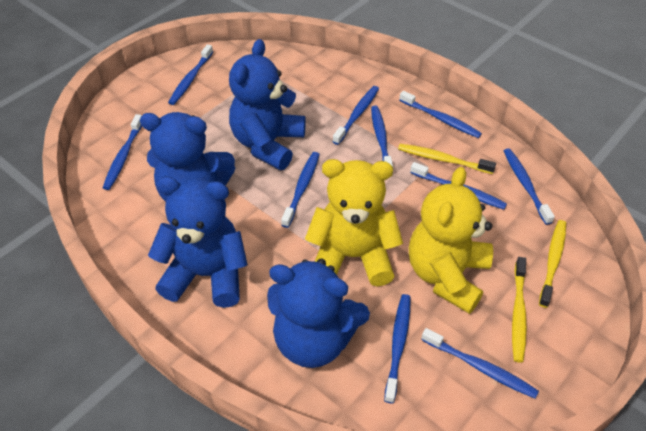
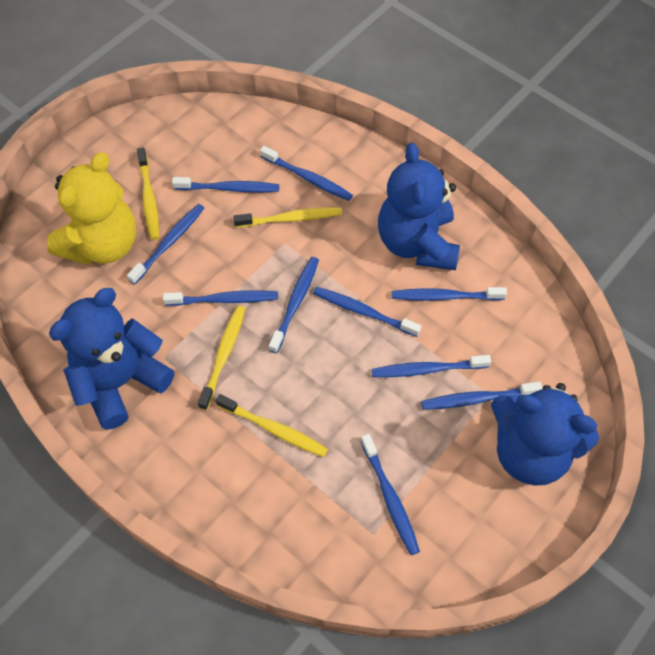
blue teddy bear: 4 -> 3
yellow teddy bear: 2 -> 1
yellow toothbrush: 3 -> 4

